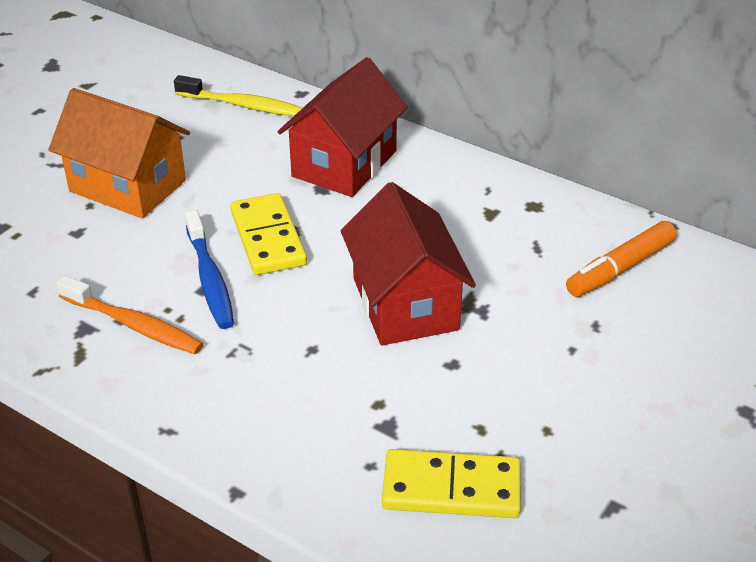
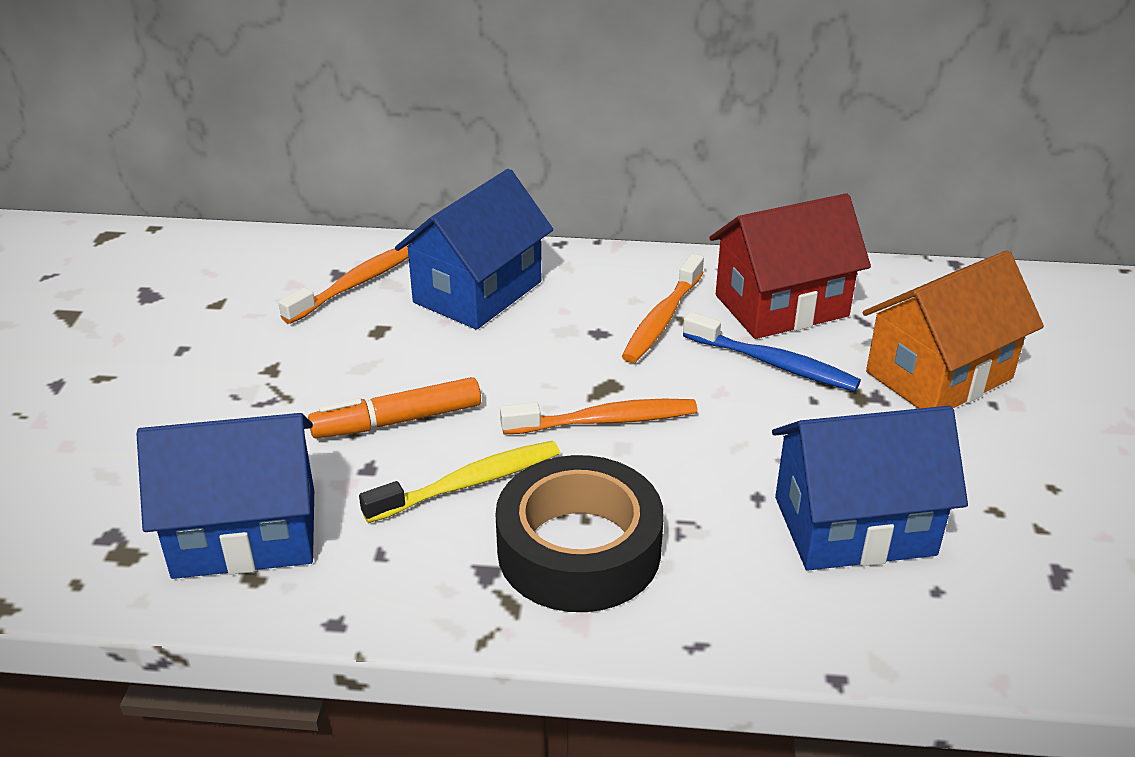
black tape: 0 -> 1
blue house: 0 -> 3
orange toothbrush: 1 -> 3
red house: 2 -> 1
yellow domino: 2 -> 0

